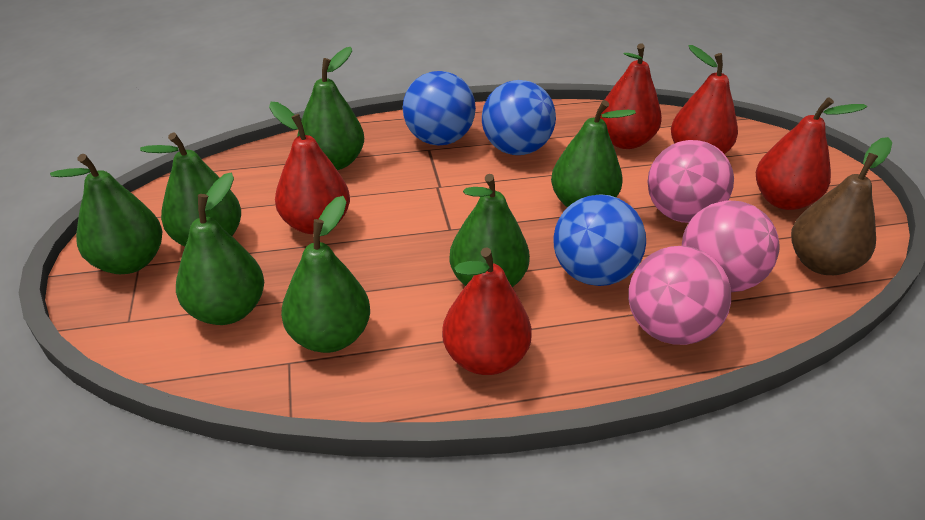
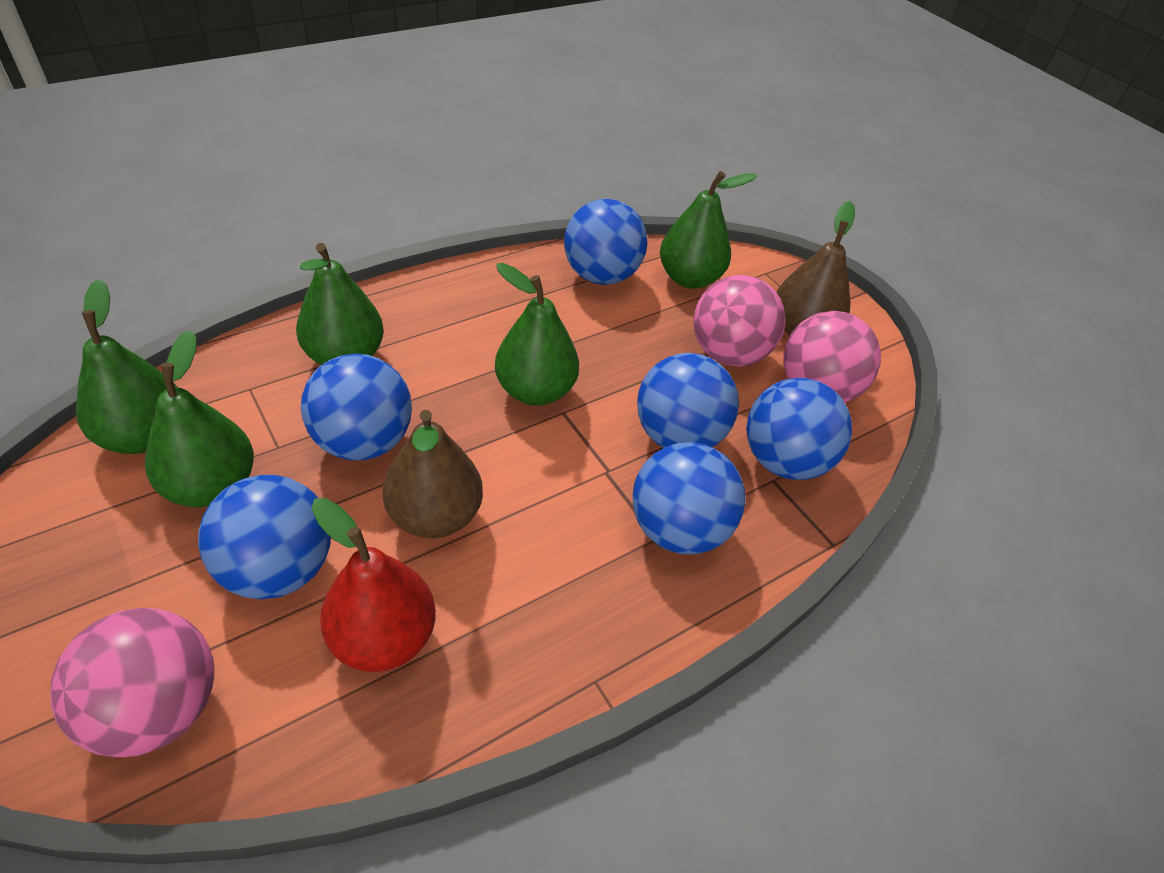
blue ball: 3 -> 6
brown pear: 1 -> 2
green pear: 7 -> 5
red pear: 5 -> 1

